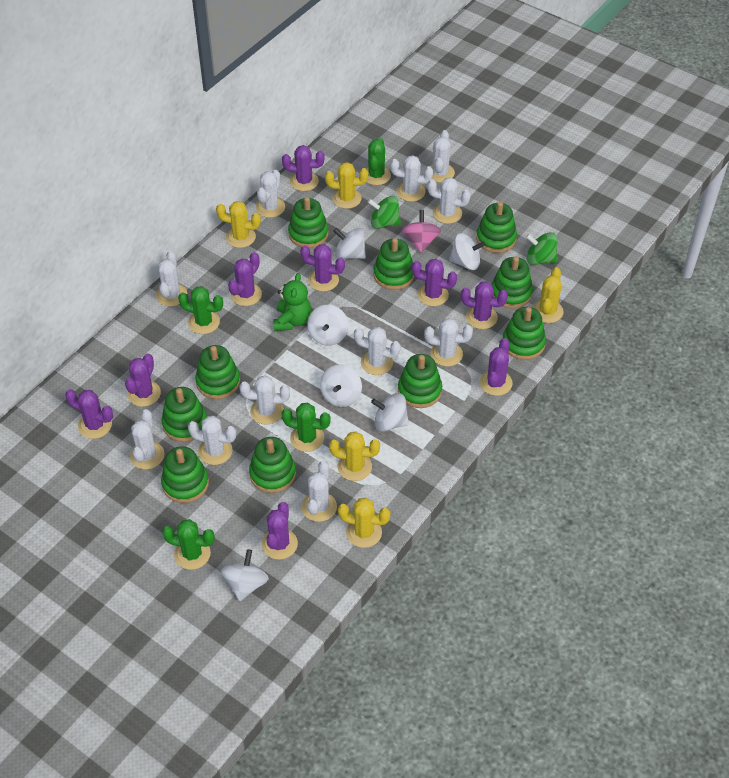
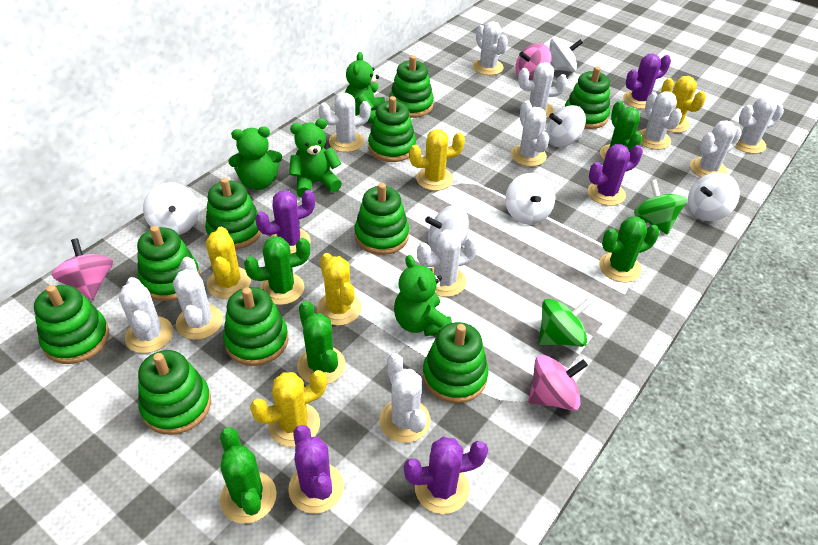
green cactus: 4 -> 5
green teddy bear: 1 -> 4
pink spinning top: 1 -> 3
purple cactus: 9 -> 5

